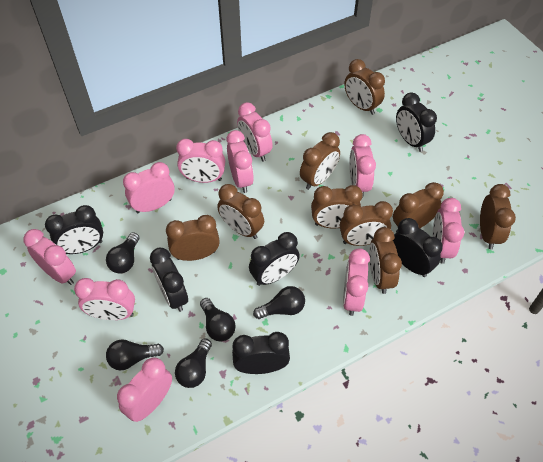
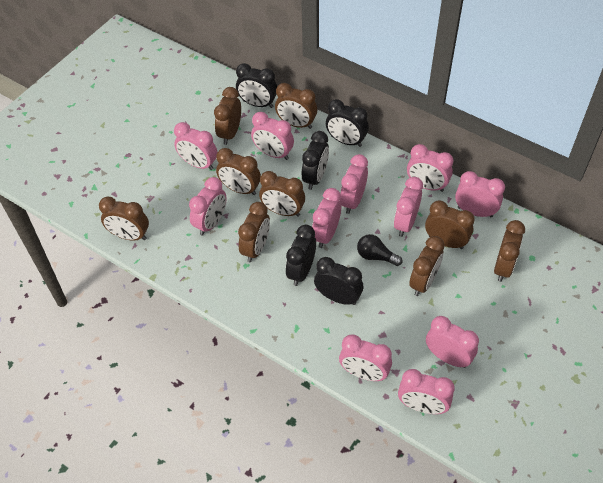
black clock: 6 -> 5
black light bulb: 5 -> 1
pink clock: 10 -> 11

